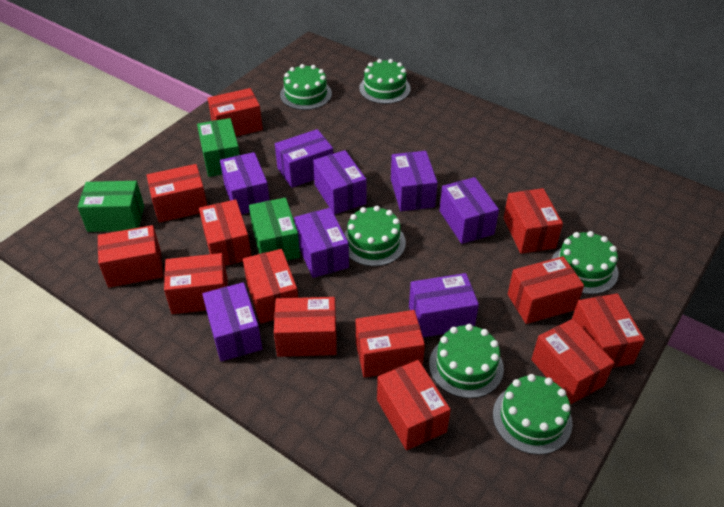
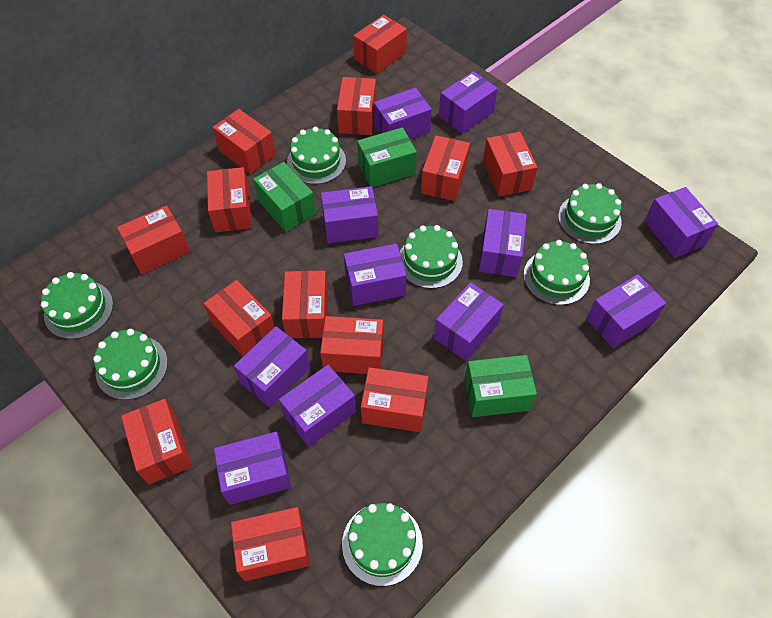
green cake: 6 -> 7
purple box: 8 -> 11

